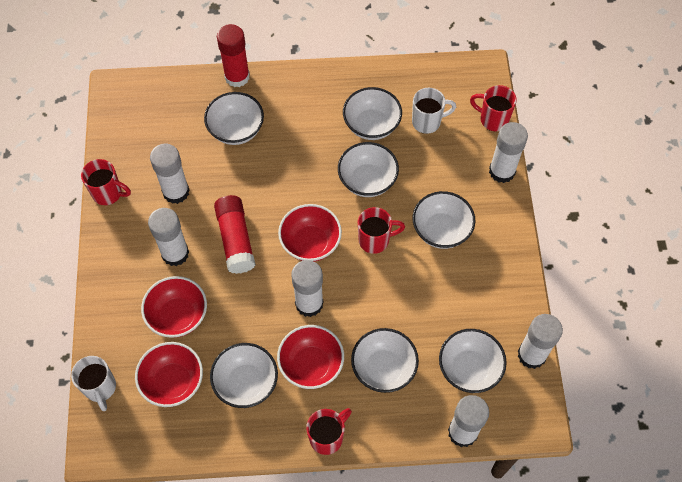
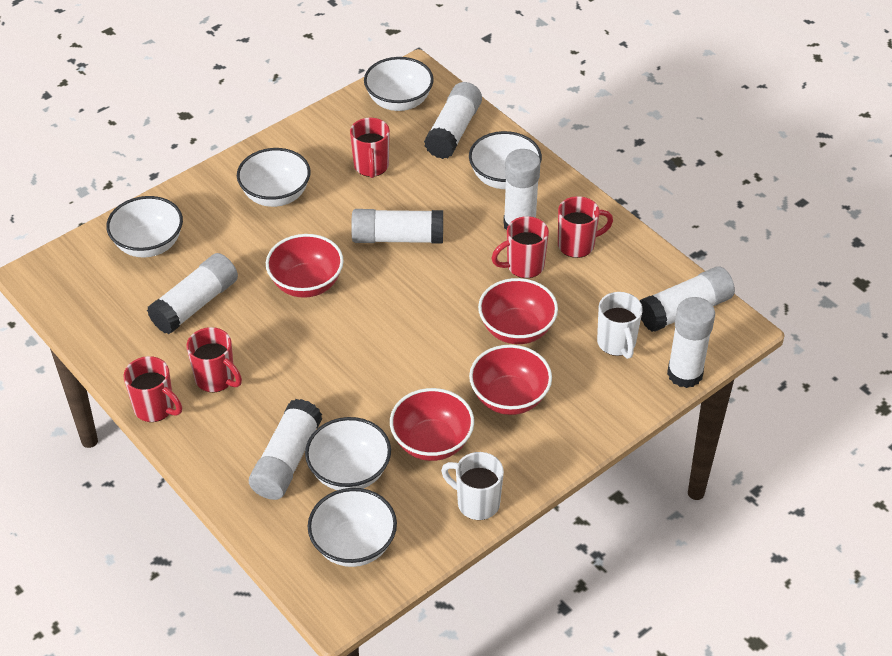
red glue stick: 2 -> 0
red mug: 4 -> 5
white bowl: 7 -> 6
white glue stick: 6 -> 7

